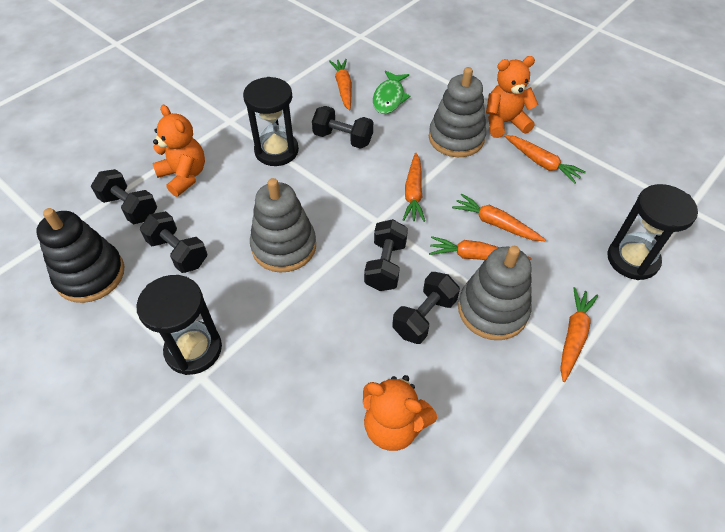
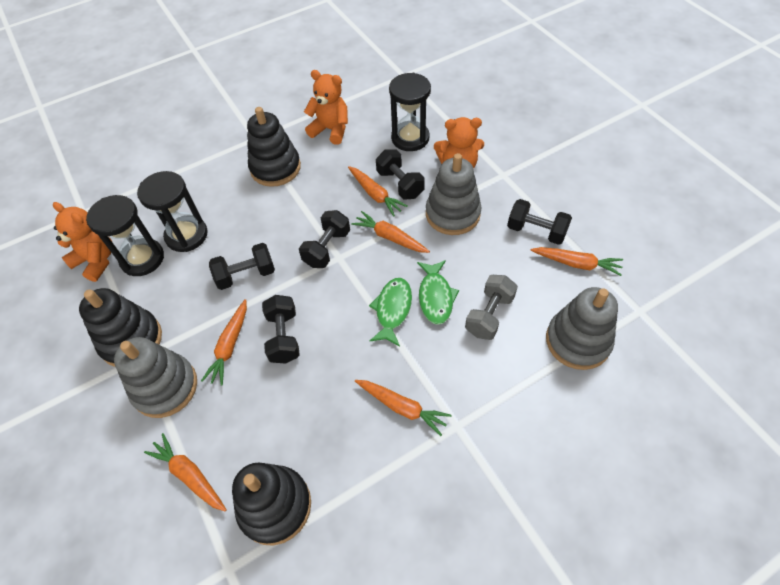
black stacking toy: 1 -> 3
green fish: 1 -> 2
grey dumbbell: 0 -> 1

